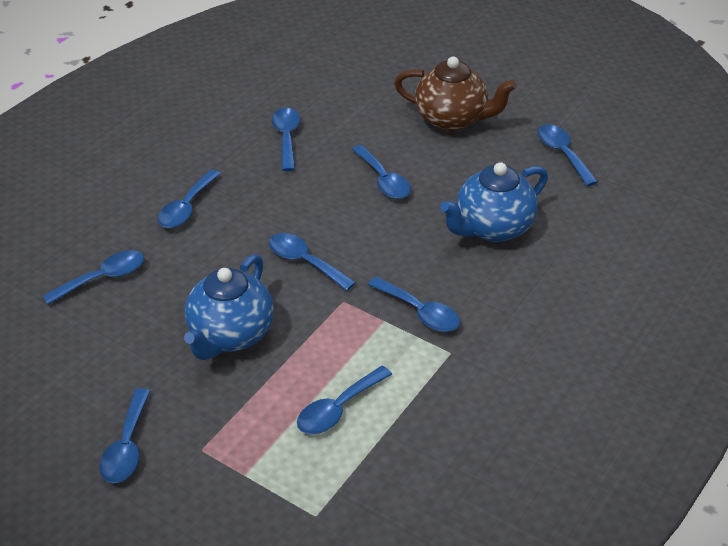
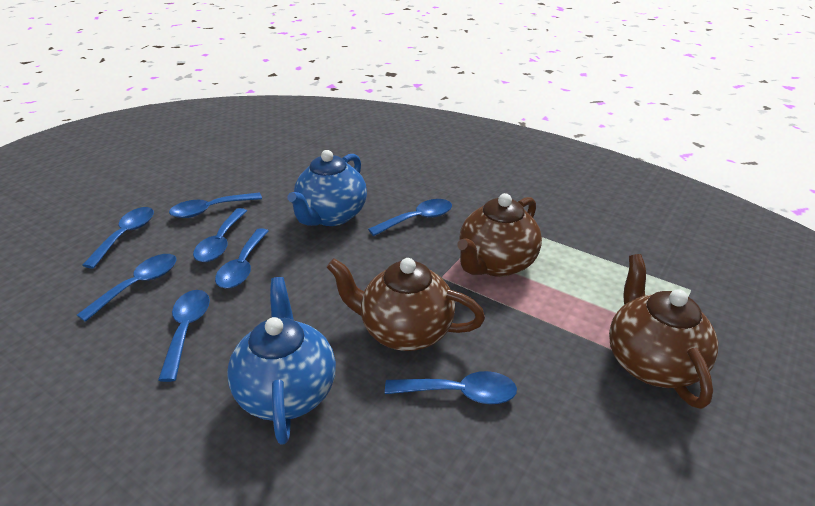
blue spoon: 9 -> 8
brown teapot: 1 -> 3

